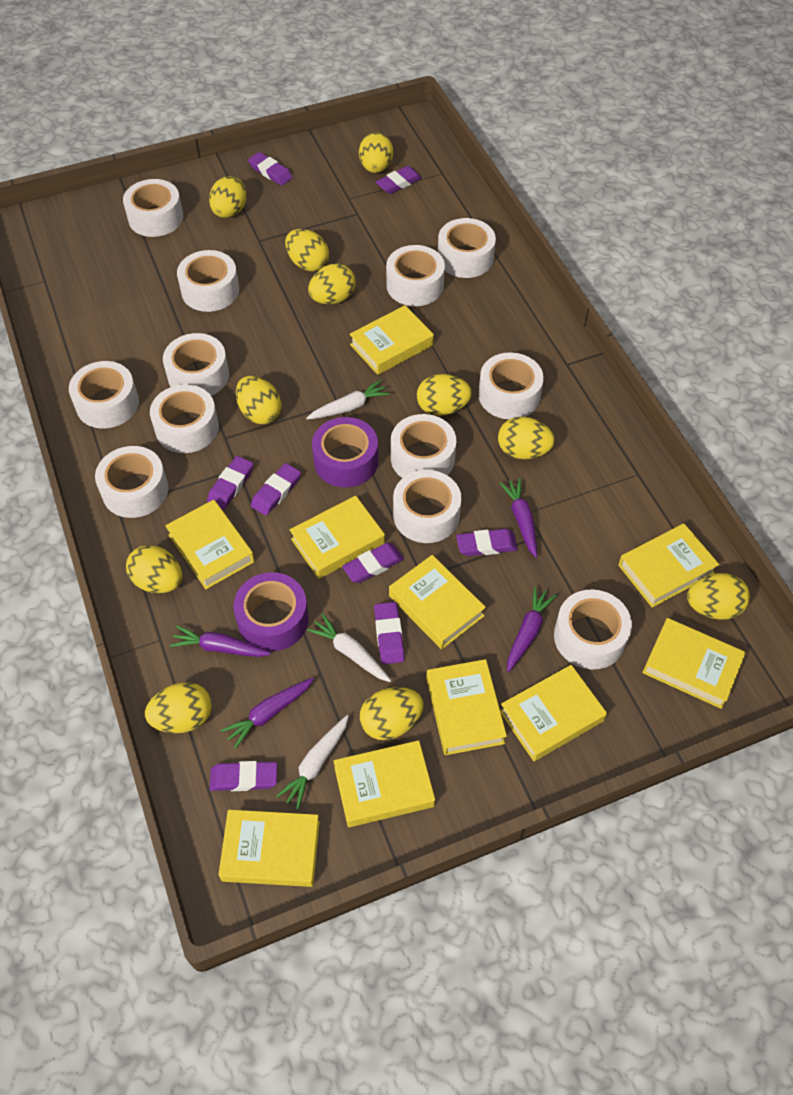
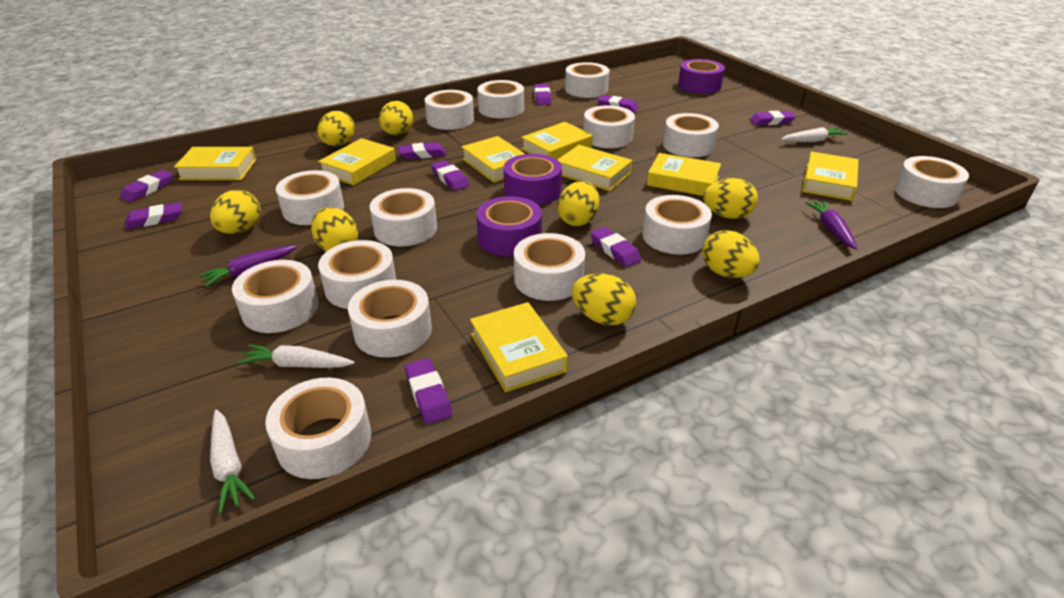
purple carrot: 4 -> 2
purple eraser: 8 -> 9
purple tape: 2 -> 3
white tape: 12 -> 14
yellow book: 10 -> 8
yellow egg: 11 -> 8

